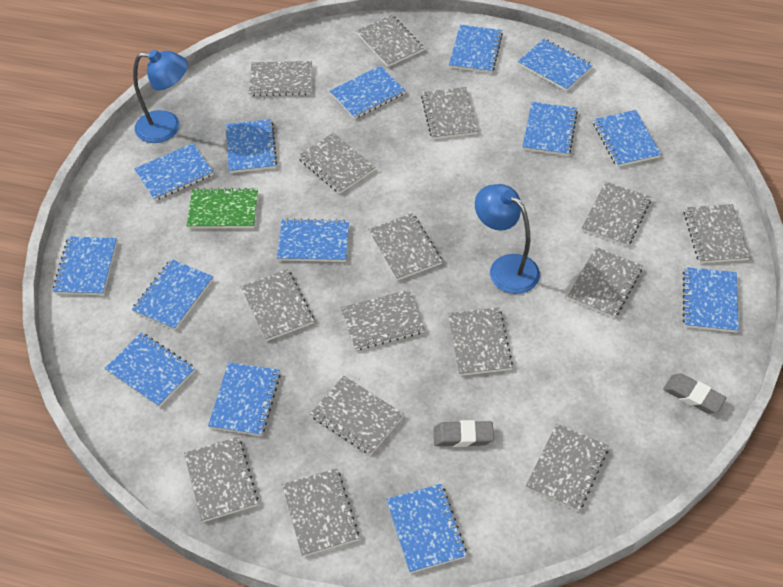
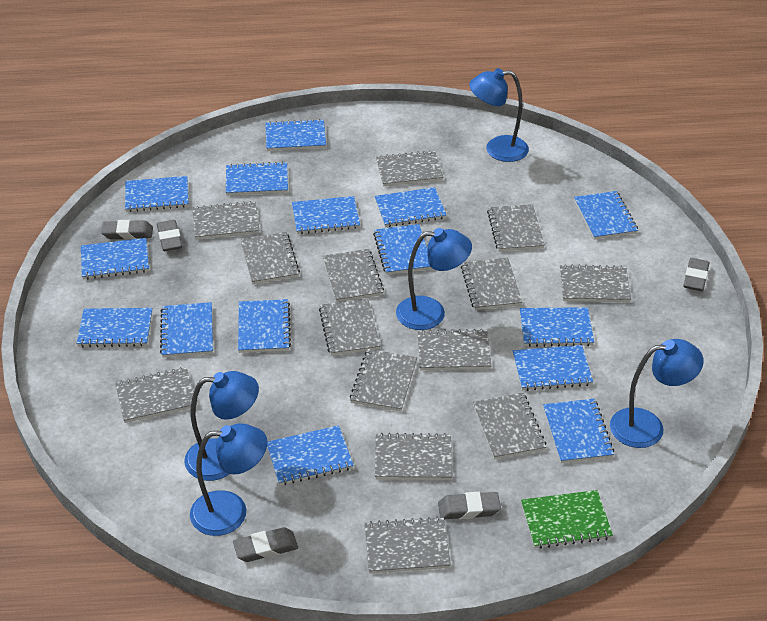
blue lamp: 2 -> 5
blue notebook: 14 -> 15
grey eraser: 2 -> 5
grey notebook: 15 -> 14

